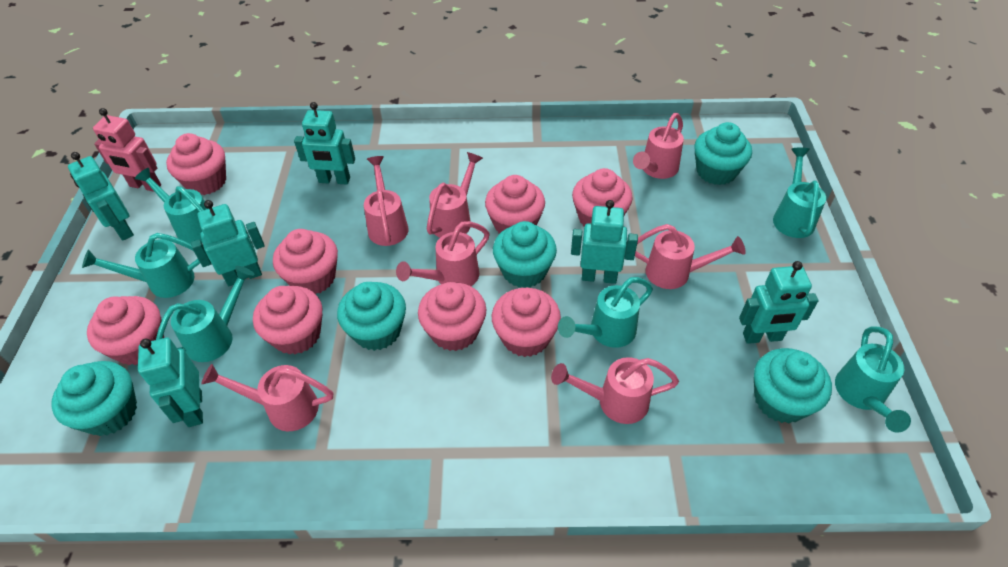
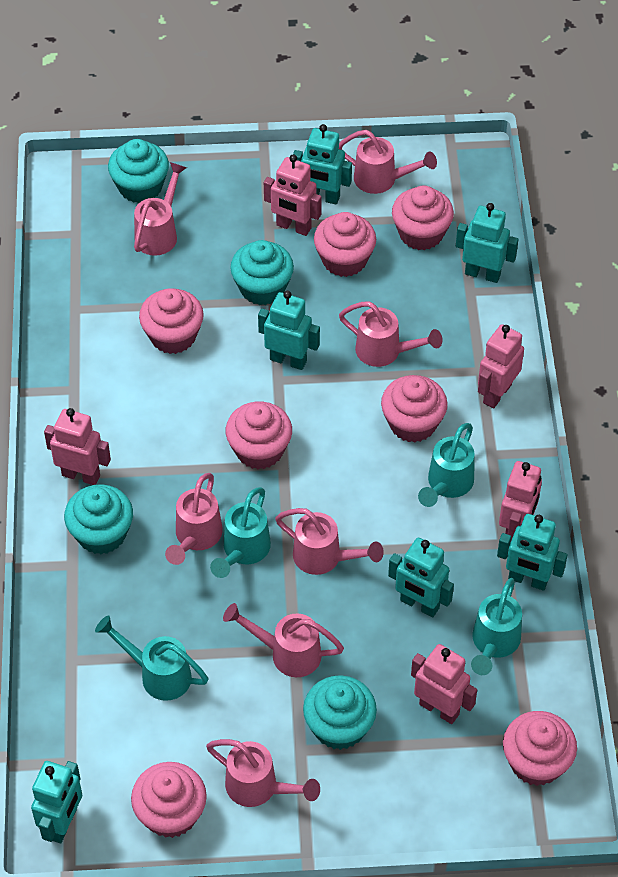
pink cupcake: 8 -> 7
pink robot: 1 -> 5
turquoise cupcake: 5 -> 4
turquoise watering can: 6 -> 4

